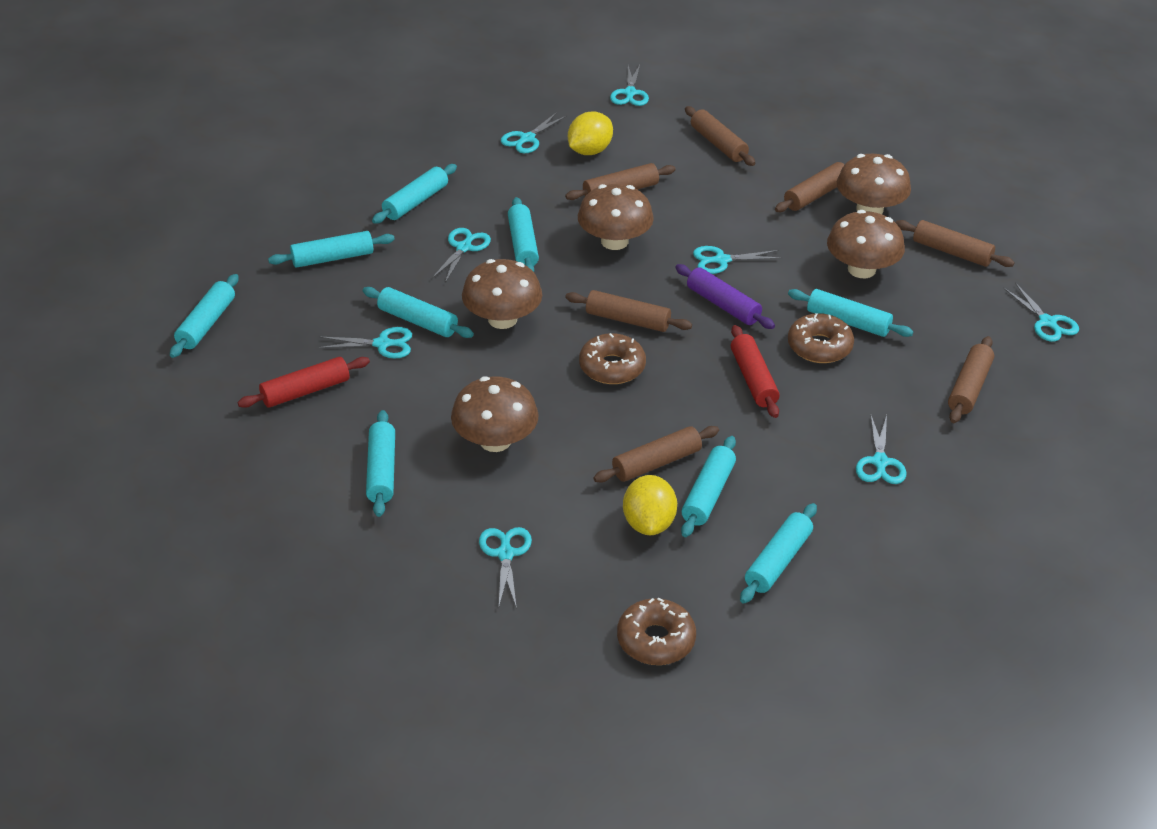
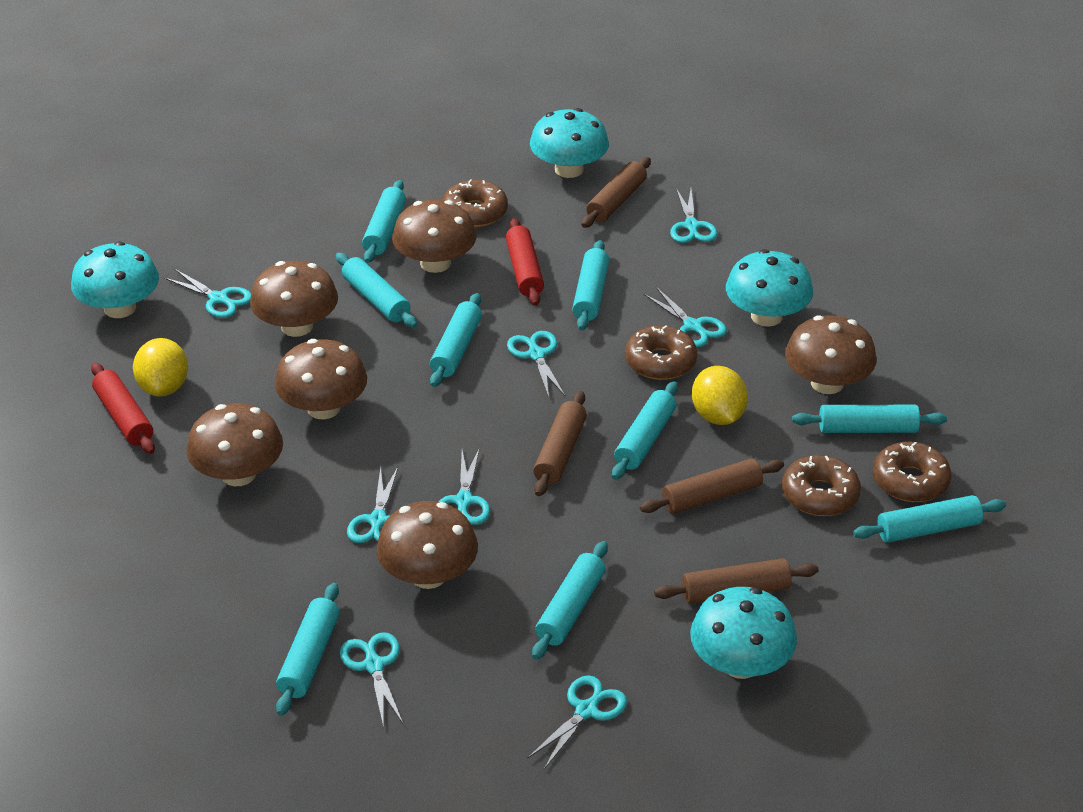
brown donut: 3 -> 4
brown mushroom: 5 -> 6
brown rolling pin: 7 -> 4
purple rolling pin: 1 -> 0
turquoise mushroom: 0 -> 4

